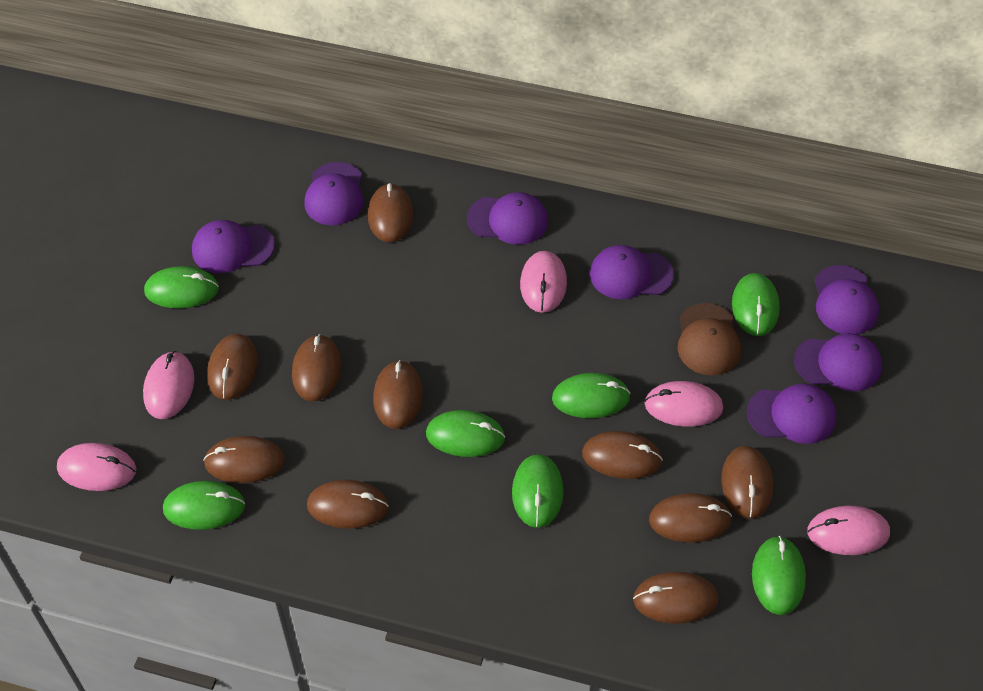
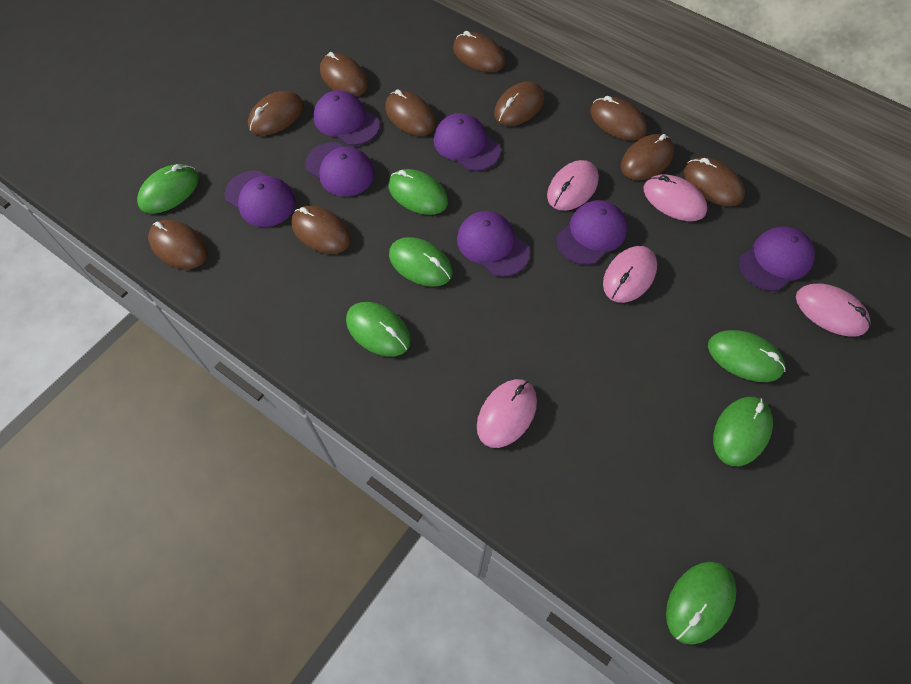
brown cap: 1 -> 0

